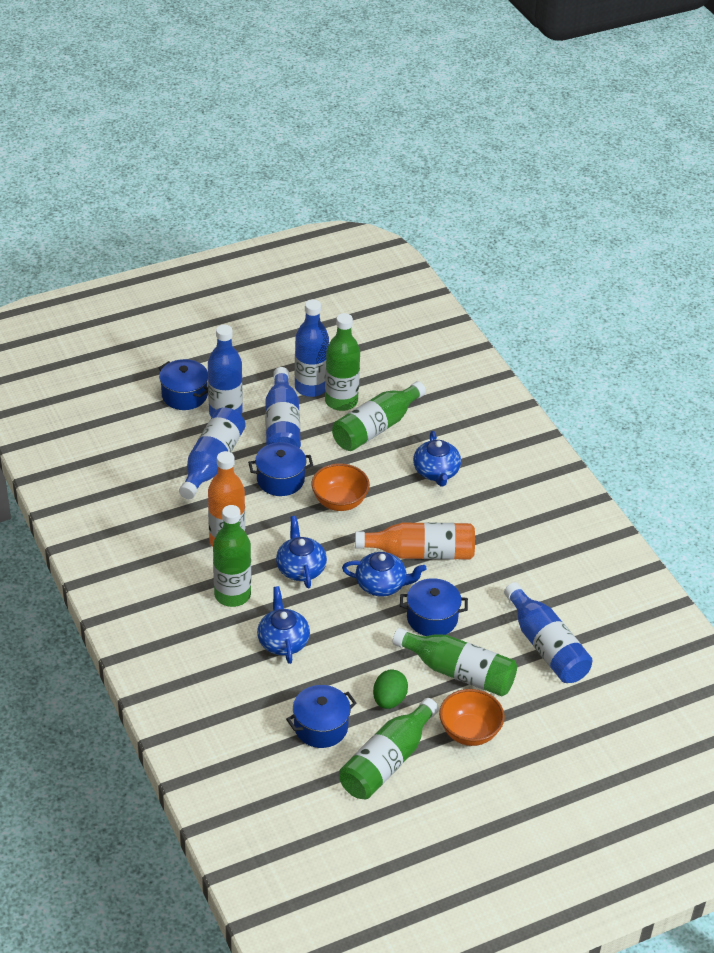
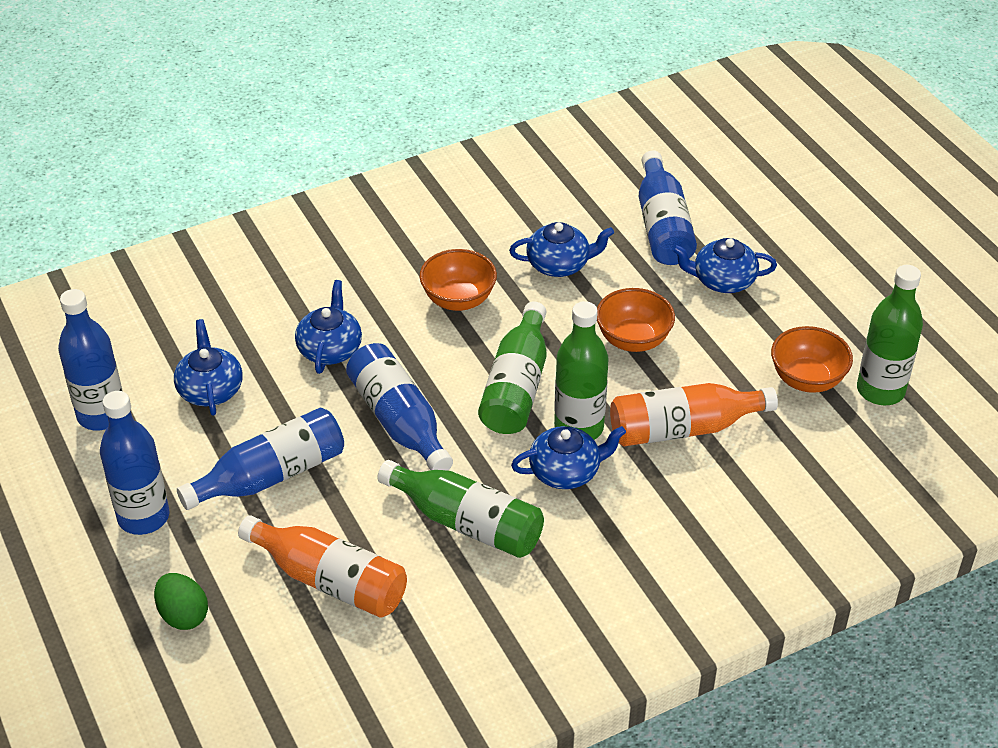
blue pot: 4 -> 0
blue teapot: 4 -> 5
green bottle: 5 -> 4
orange bowl: 2 -> 3

